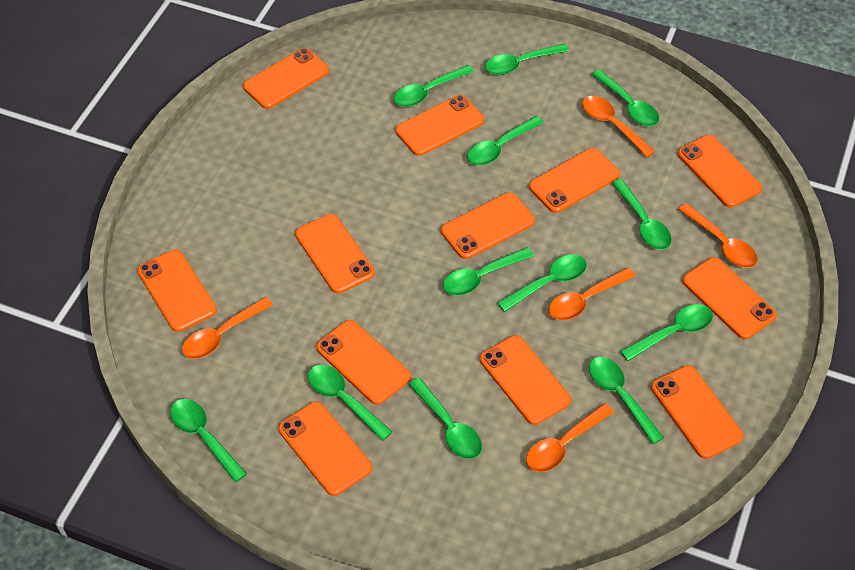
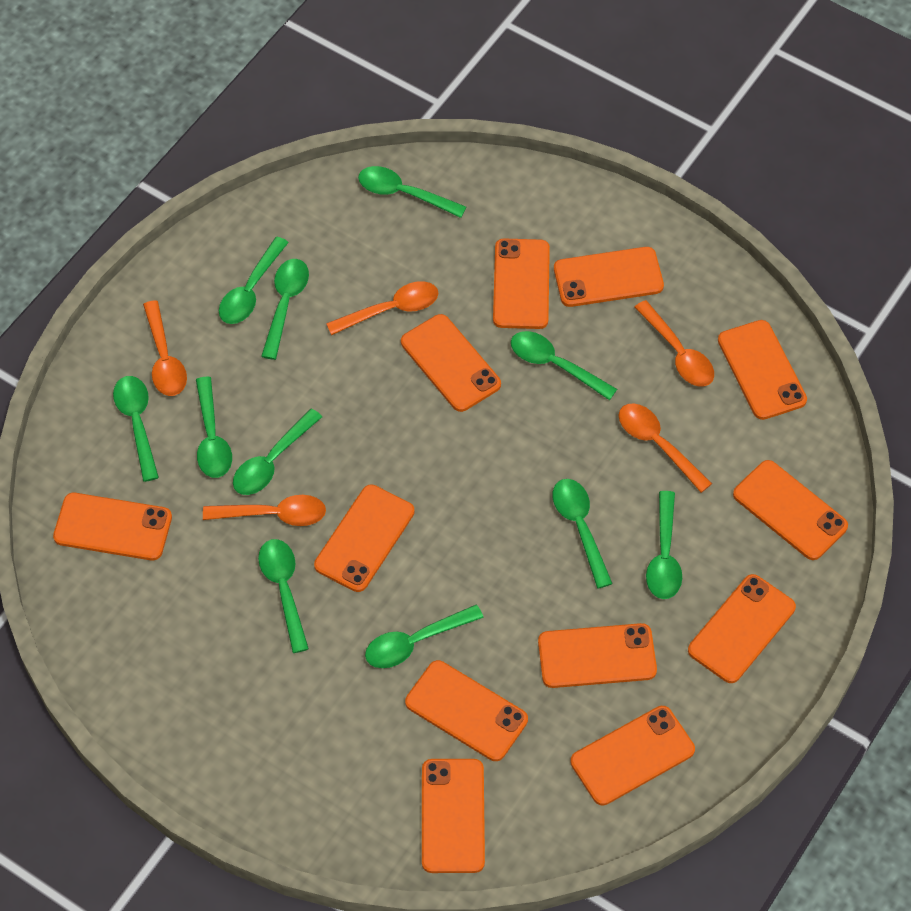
green spoon: 12 -> 11

